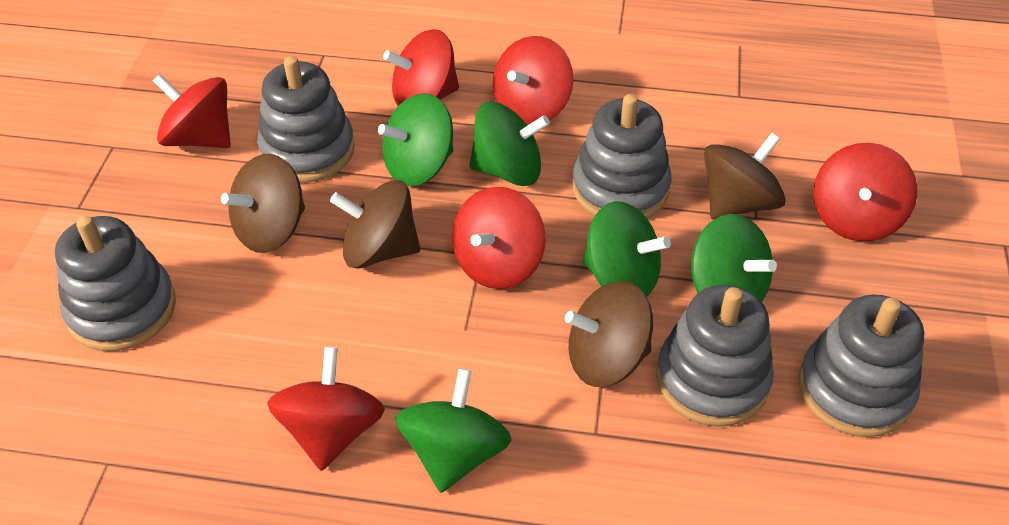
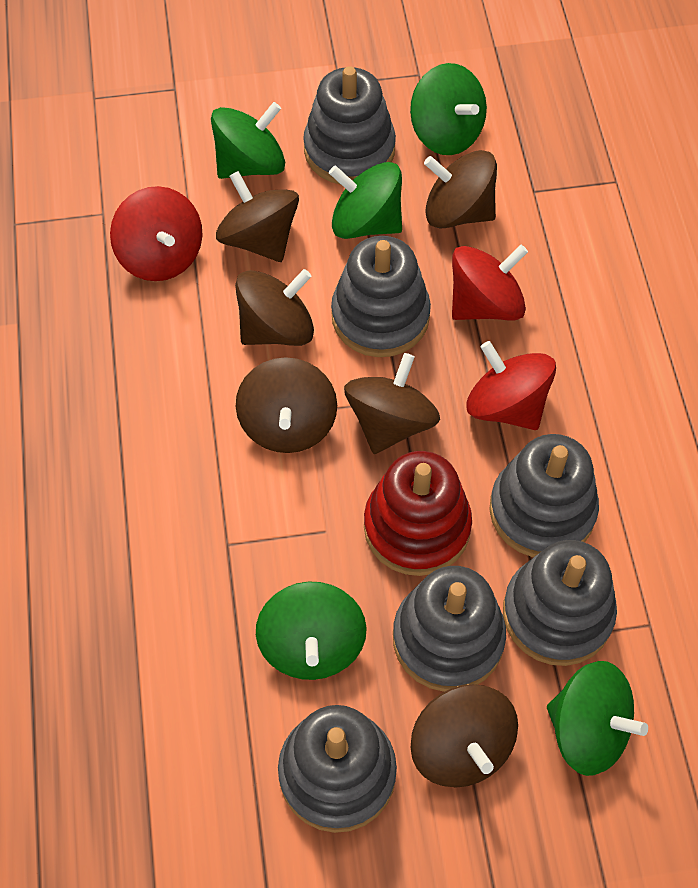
brown spinning top: 4 -> 6
grey stacking toy: 5 -> 6
red spinning top: 6 -> 3
red stacking toy: 0 -> 1

